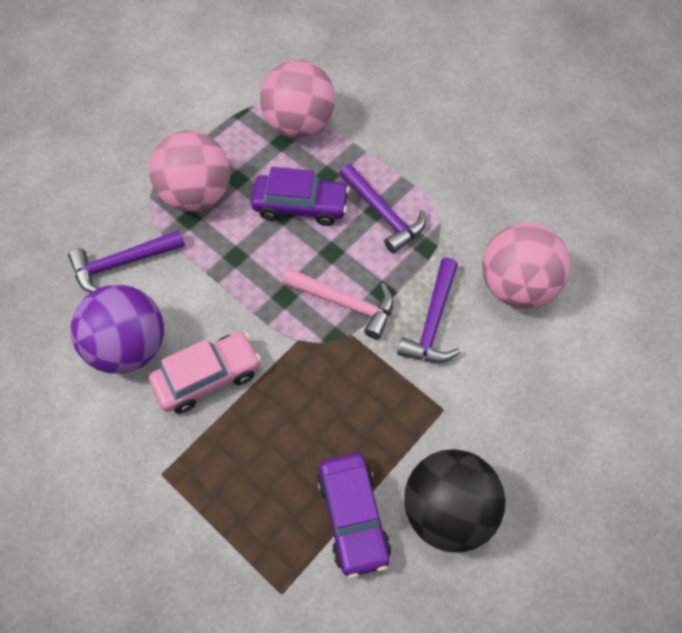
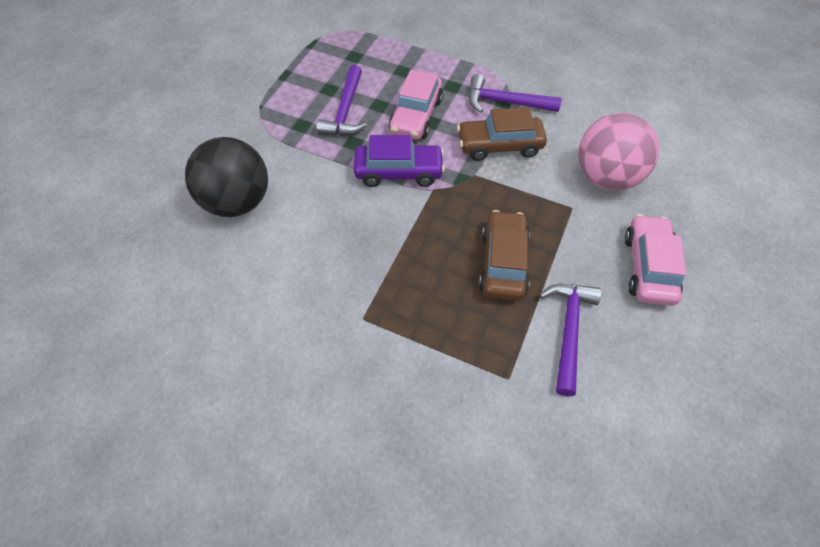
brown car: 0 -> 2
pink ball: 3 -> 1
pink car: 1 -> 2
pink hammer: 1 -> 0
purple ball: 1 -> 0
purple car: 2 -> 1

